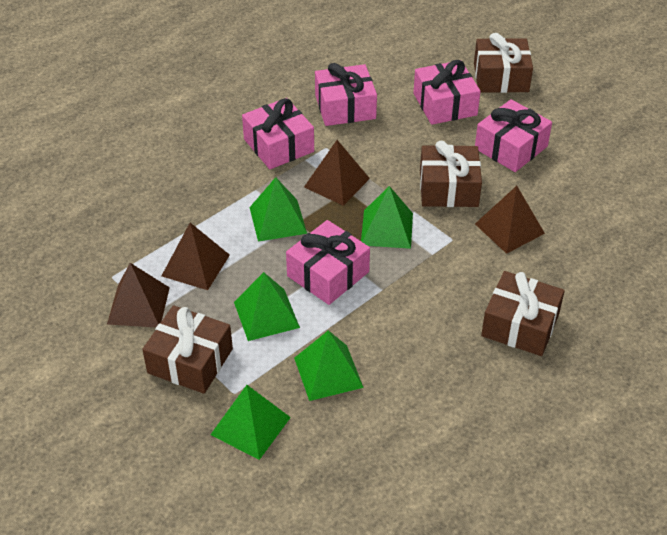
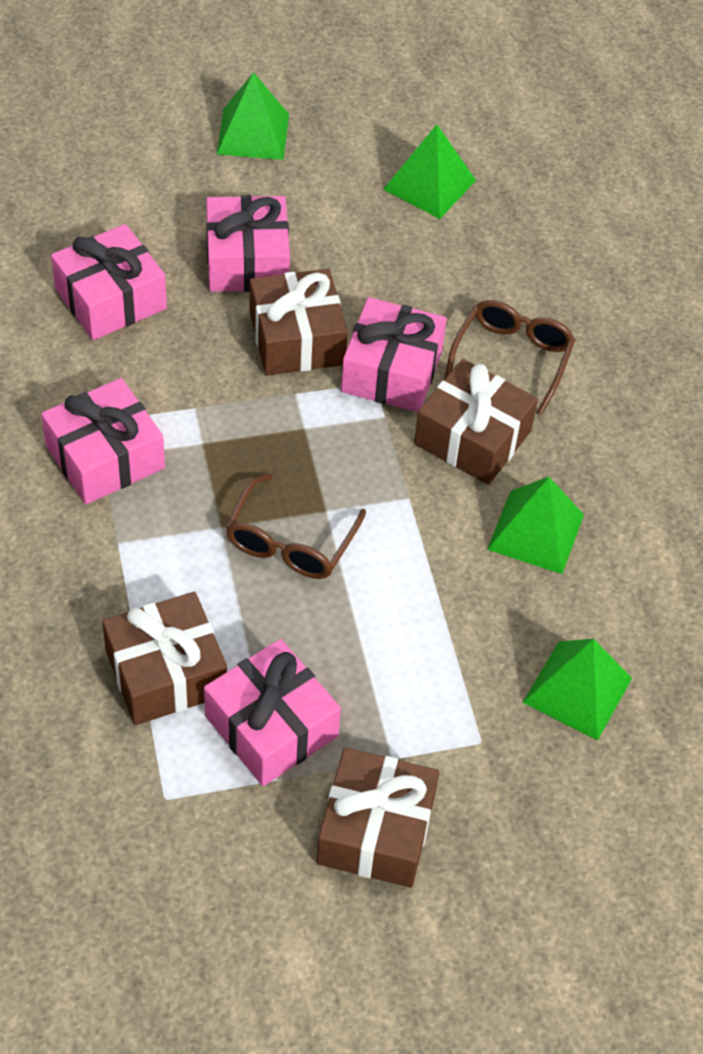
brown glasses: 0 -> 2
brown pyramid: 4 -> 0
green pyramid: 5 -> 4

